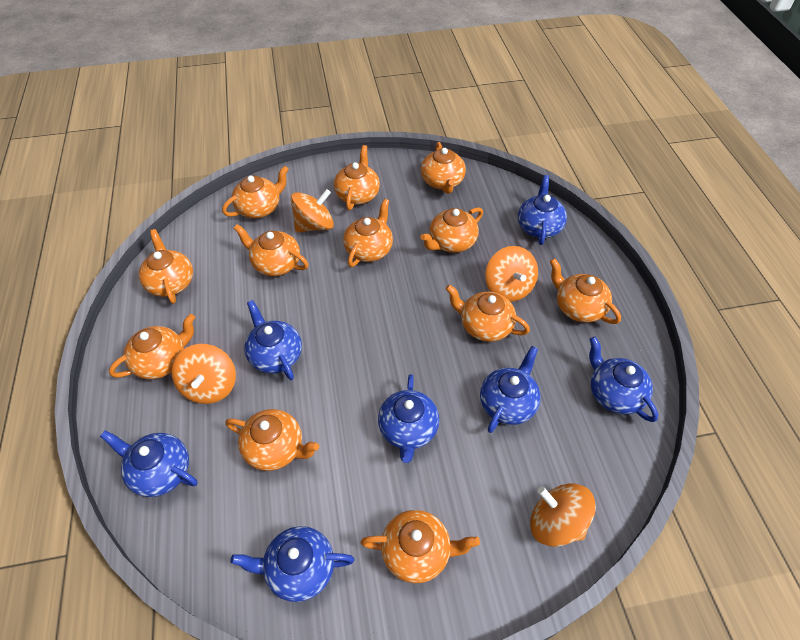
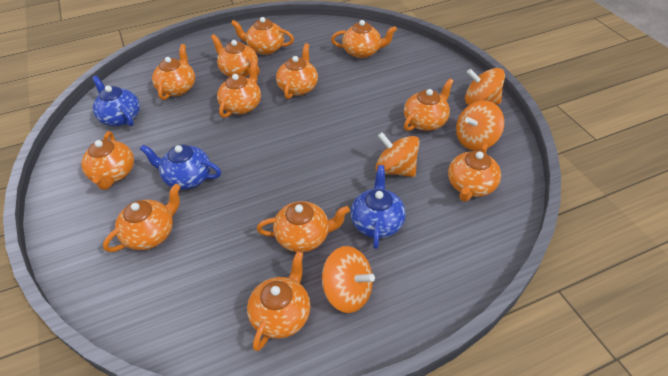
blue teapot: 7 -> 3

